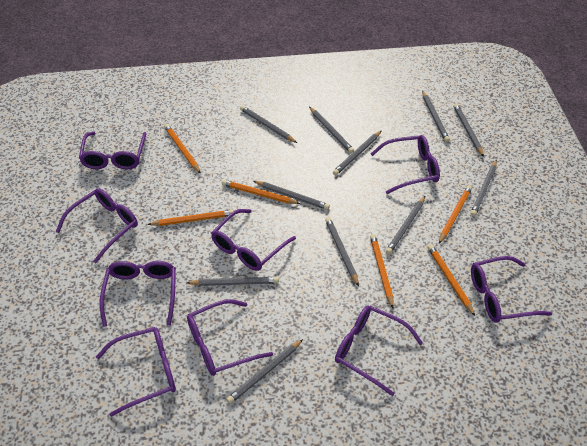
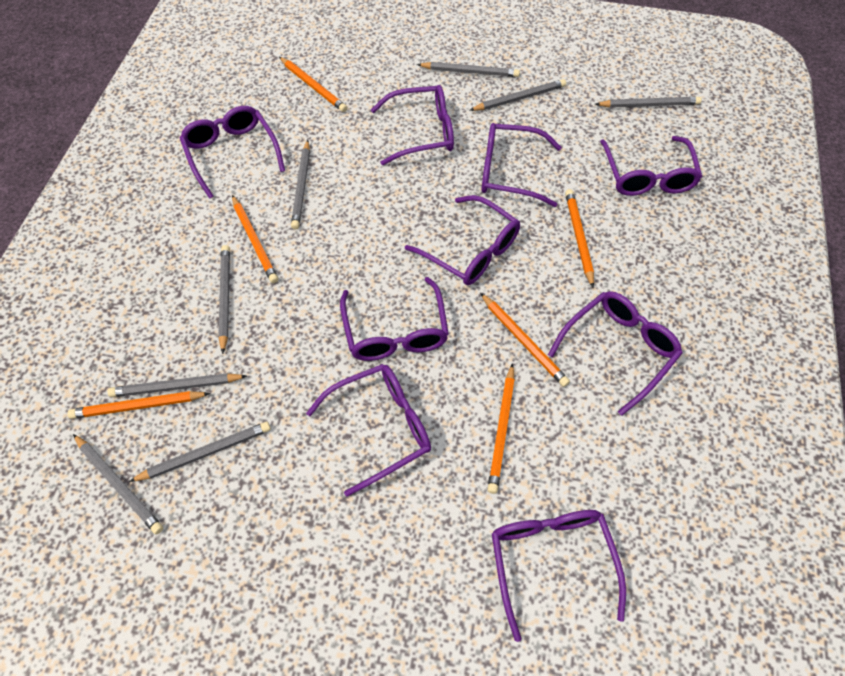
grey pencil: 11 -> 8

